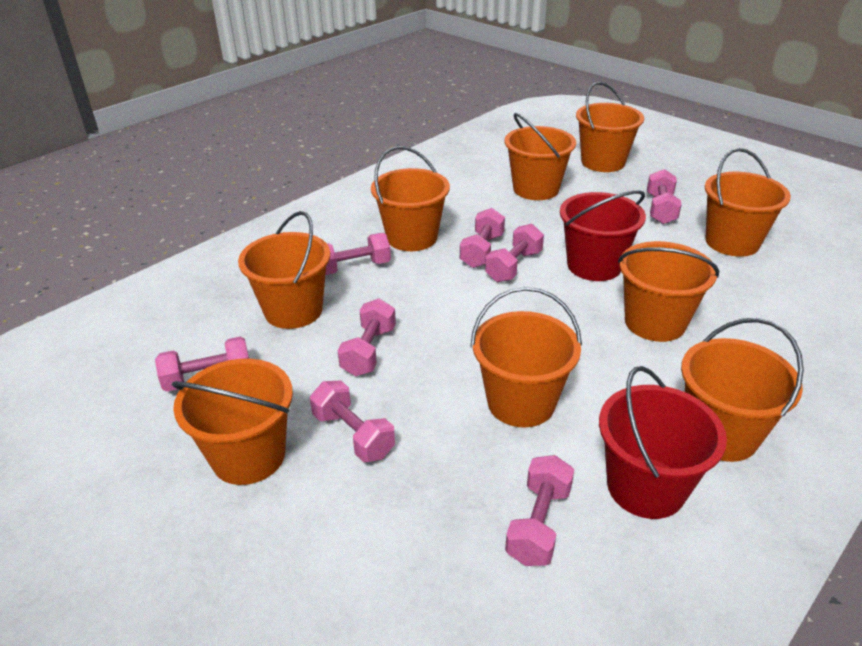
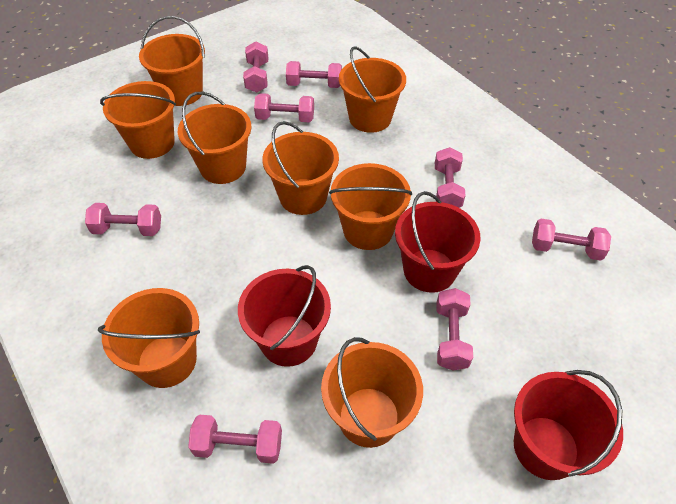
orange bucket: 9 -> 8
red bucket: 2 -> 3

